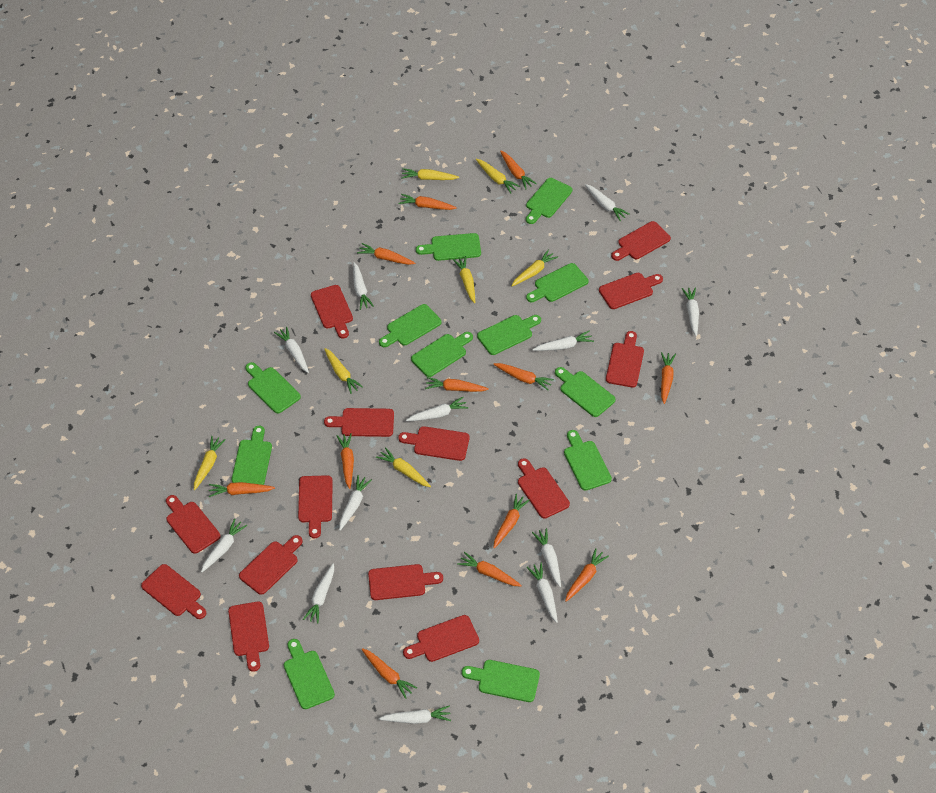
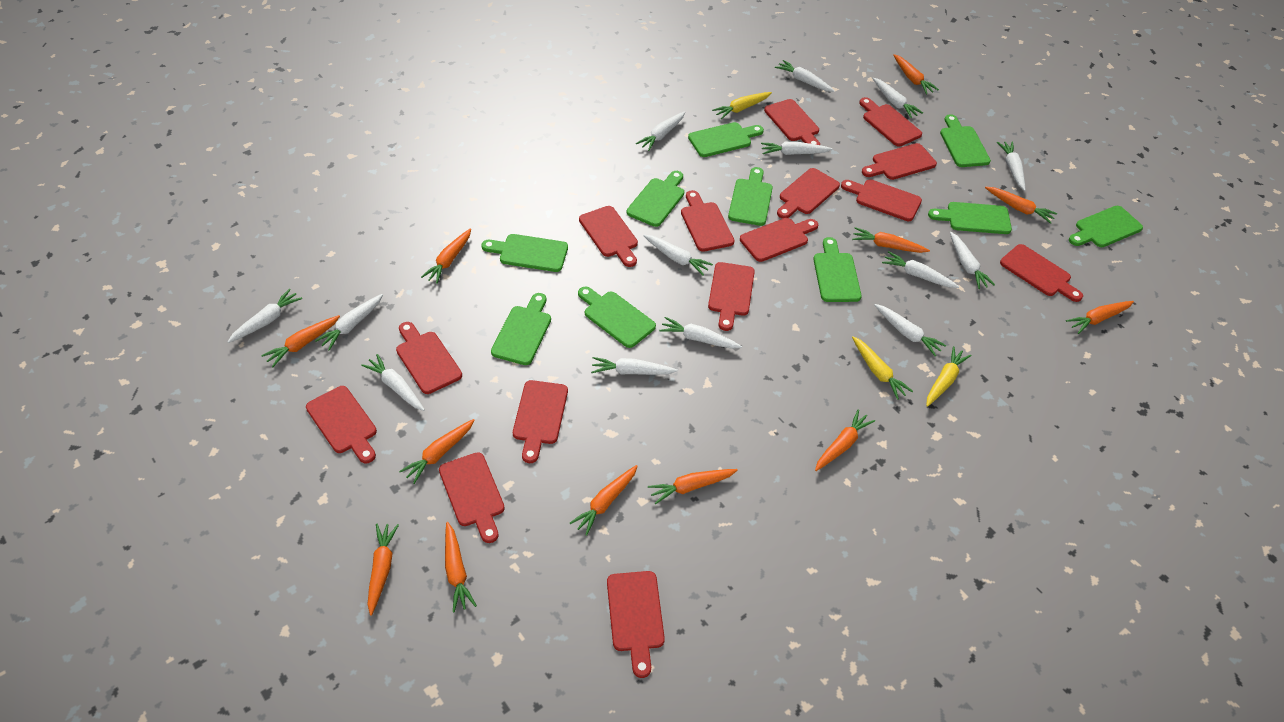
green cutting board: 12 -> 10
red cutting board: 14 -> 15
white carrot: 12 -> 14
yellow carrot: 7 -> 3

